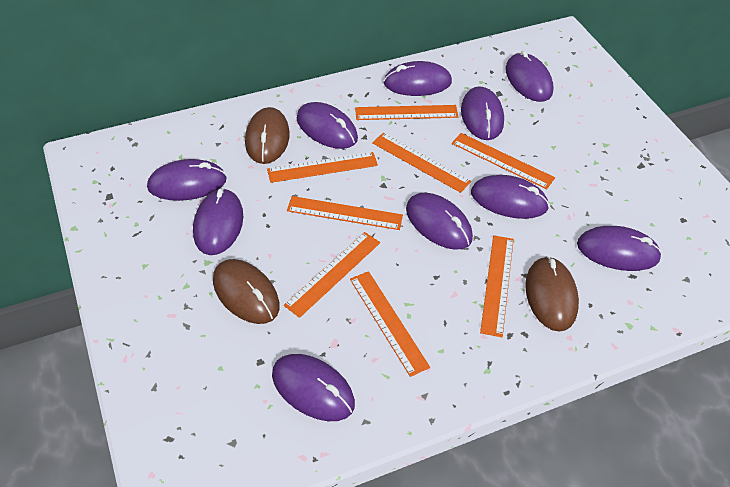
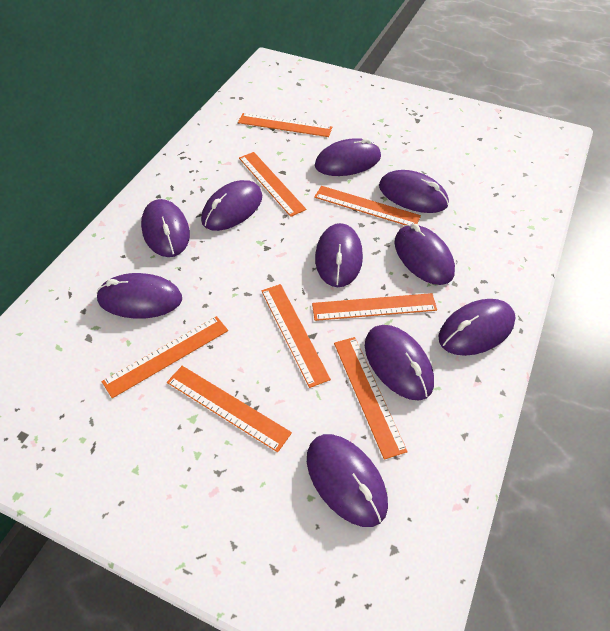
brown mouse: 3 -> 0

